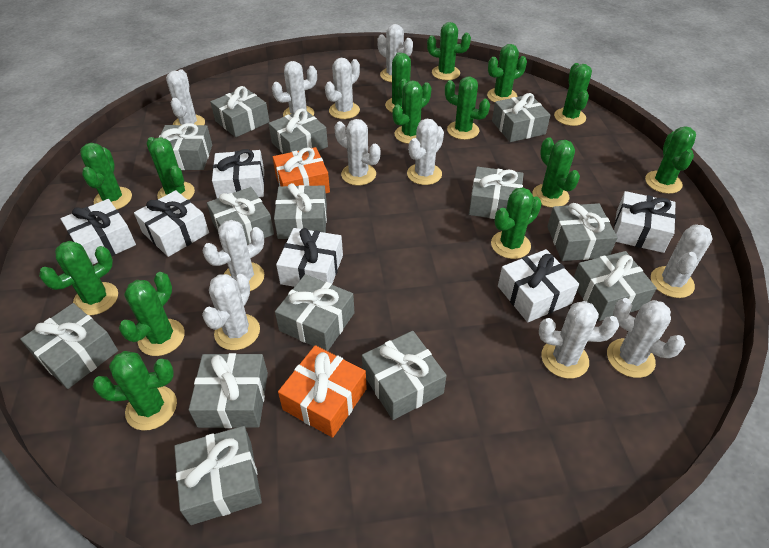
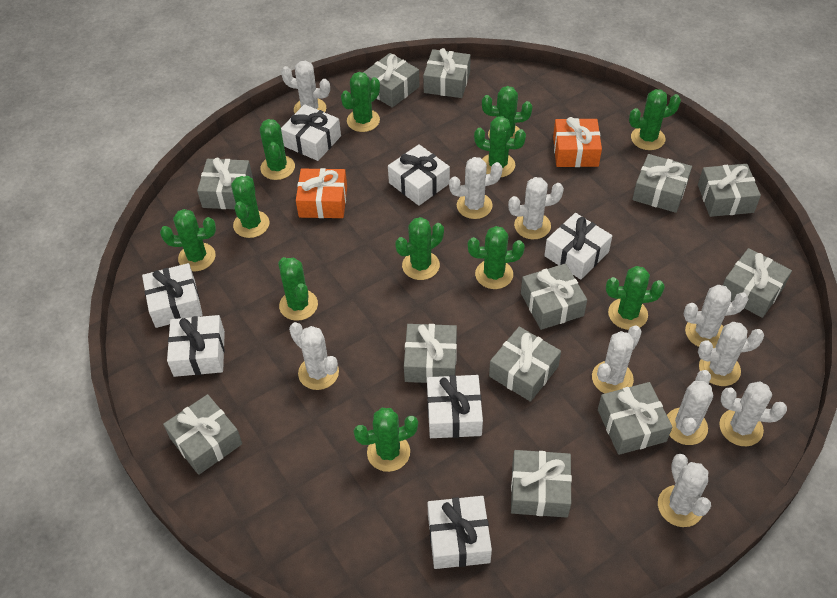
green cactus: 14 -> 12
grey gift: 14 -> 12
white cactus: 11 -> 10
white gift: 6 -> 7

